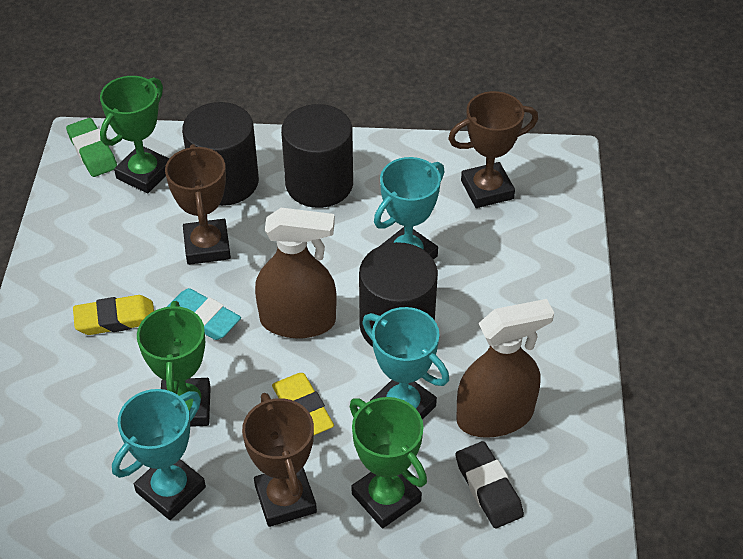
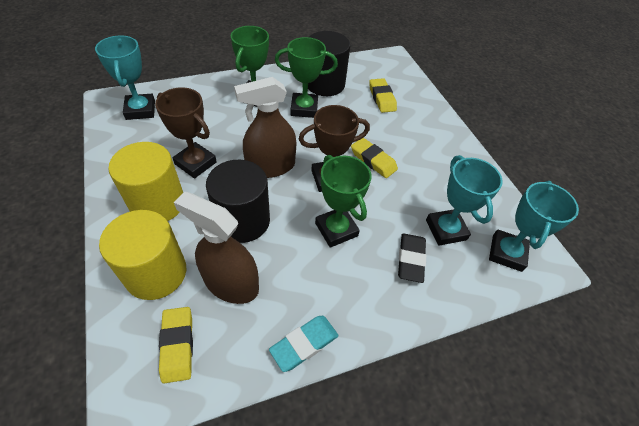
black cylinder: 3 -> 2
brown trophy: 3 -> 2
green eraser: 1 -> 0
yellow cylinder: 0 -> 2
yellow eraser: 2 -> 3

